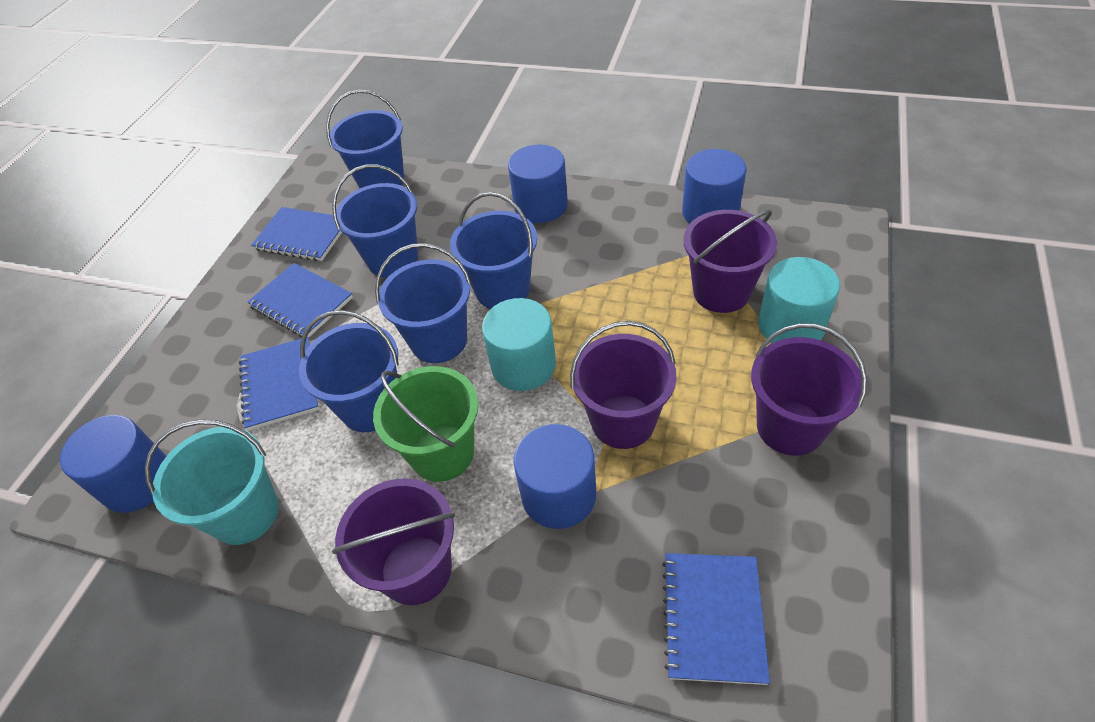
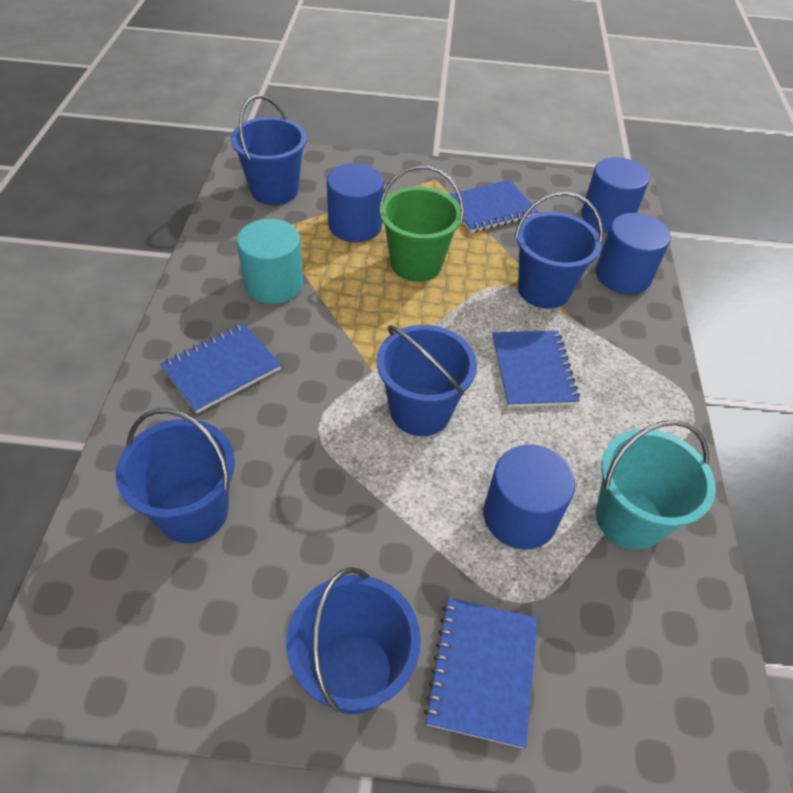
purple bucket: 4 -> 0
turquoise cylinder: 2 -> 1

